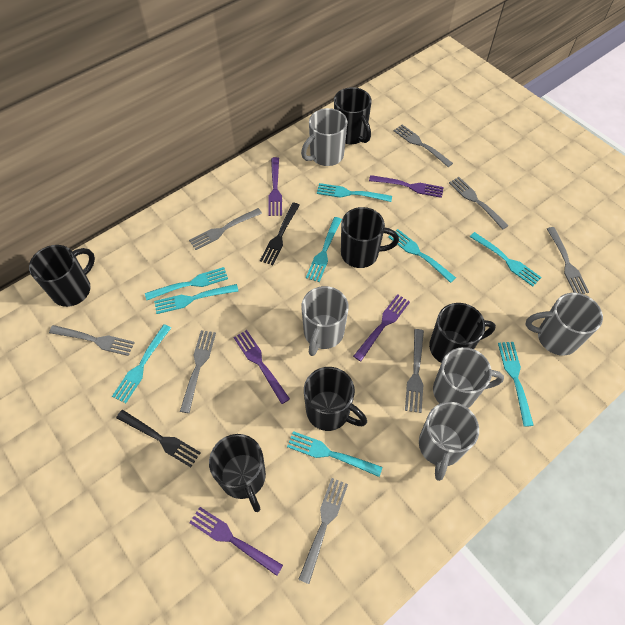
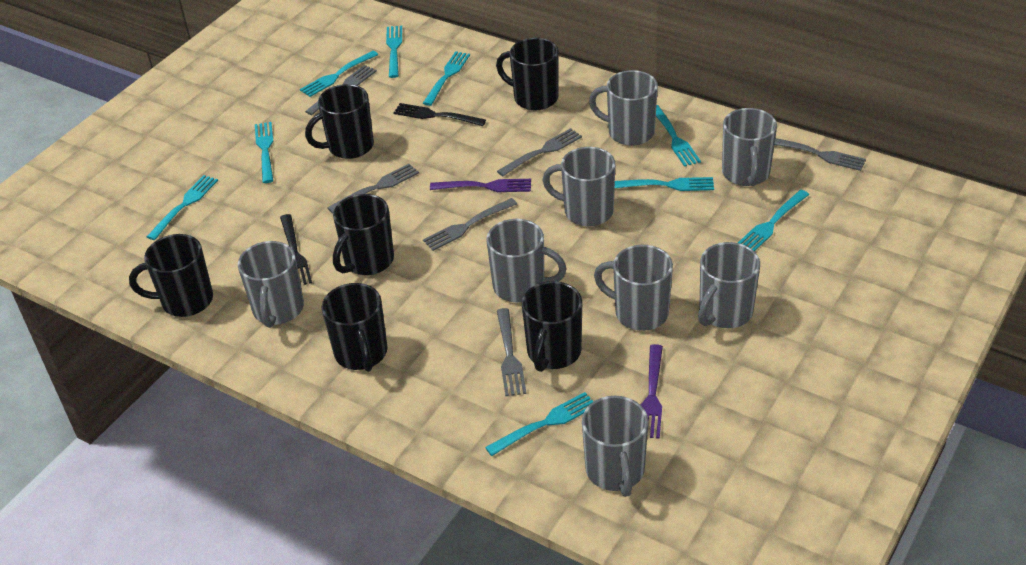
grey fork: 8 -> 6
grey mug: 5 -> 8
purple fork: 5 -> 2

